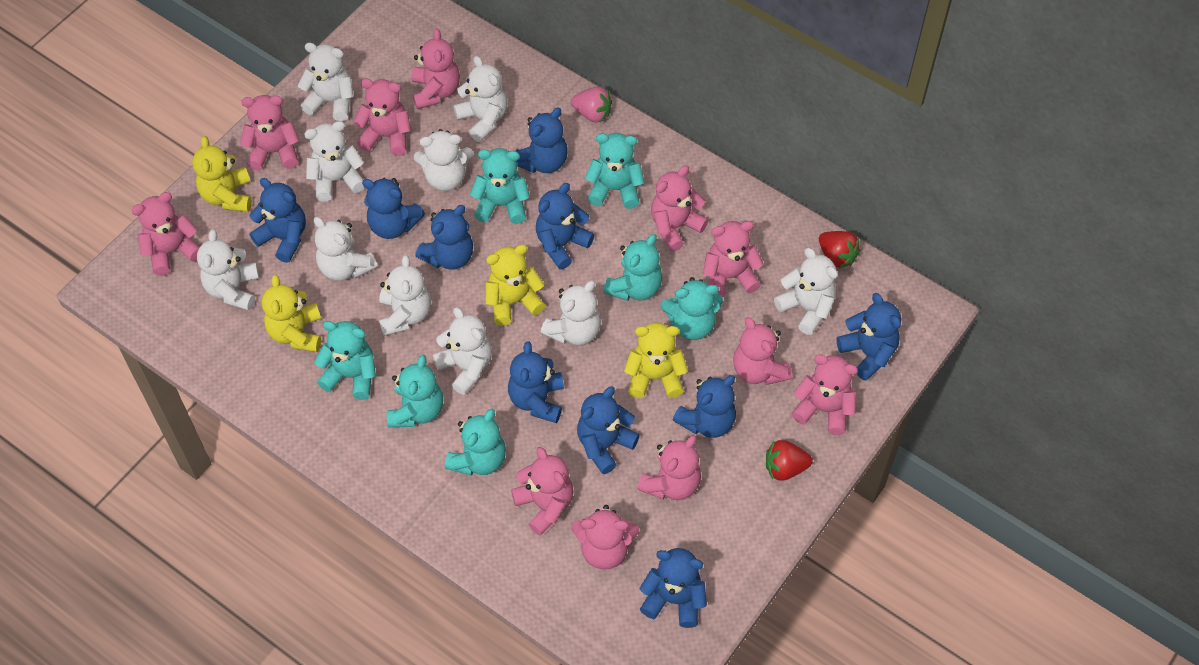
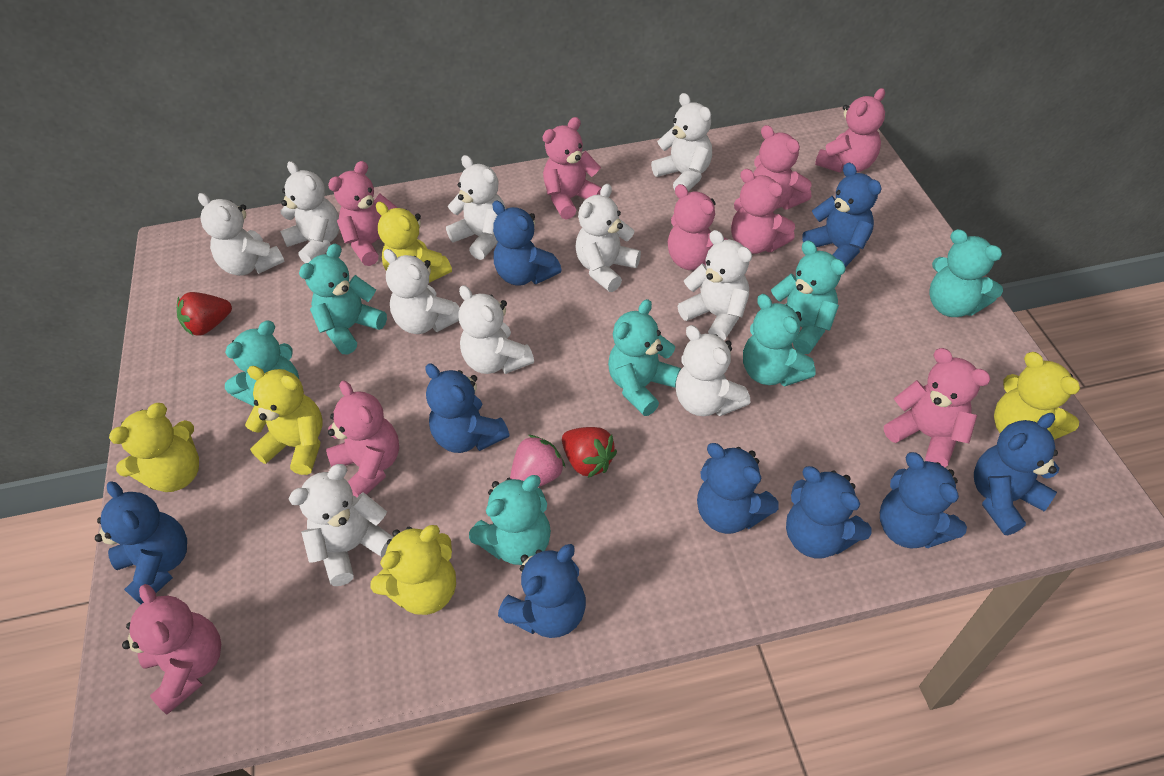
blue teddy bear: 10 -> 9
pink teddy bear: 11 -> 9
yellow teddy bear: 4 -> 5

